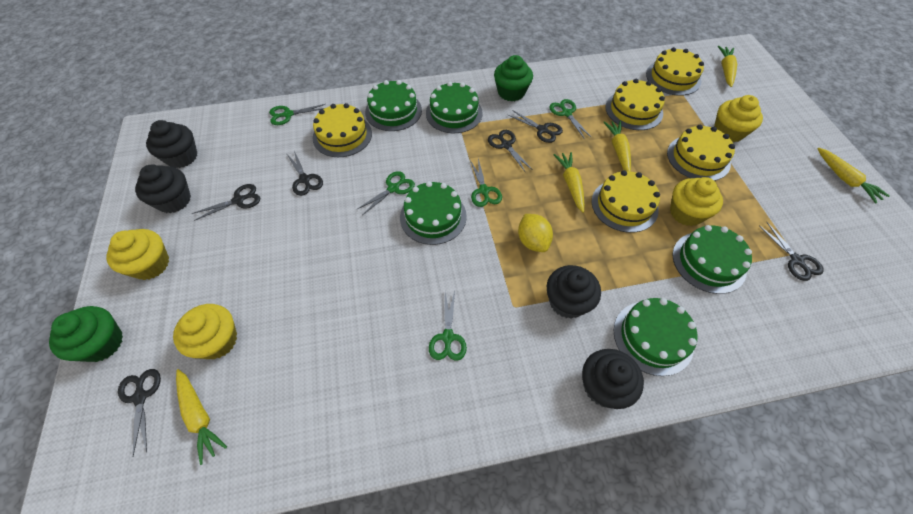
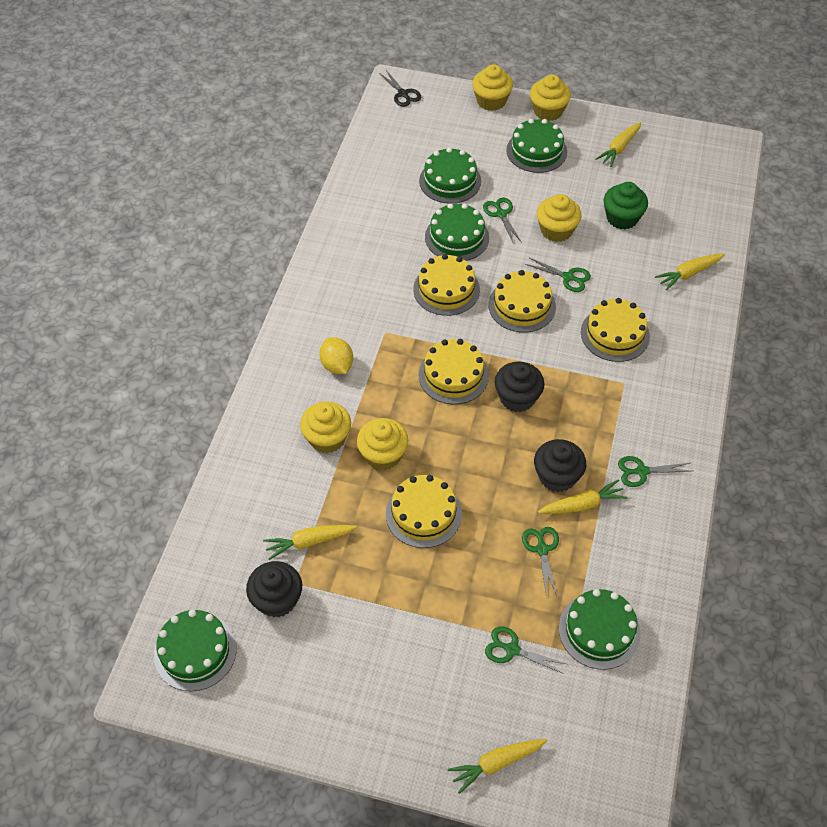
black cupcake: 4 -> 3
black scissors: 6 -> 1
green cupcake: 2 -> 1
yellow cupcake: 4 -> 5

